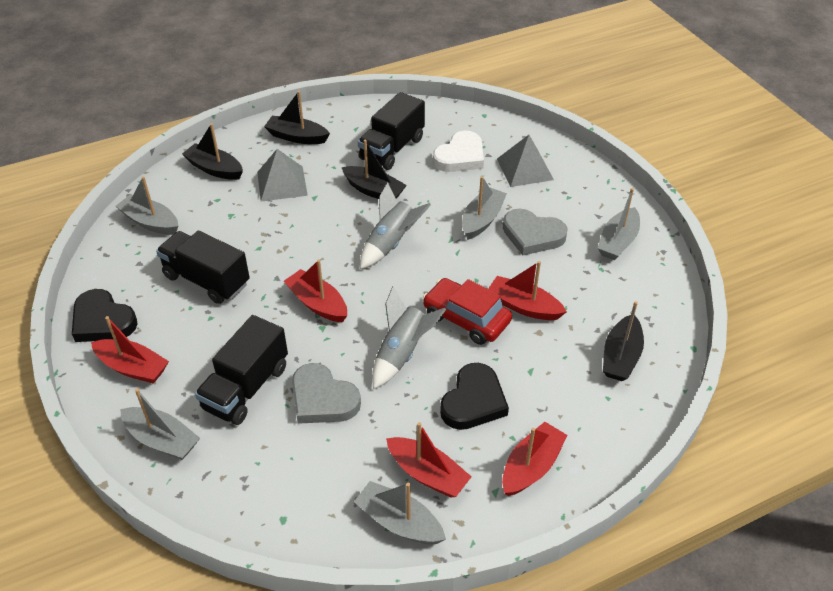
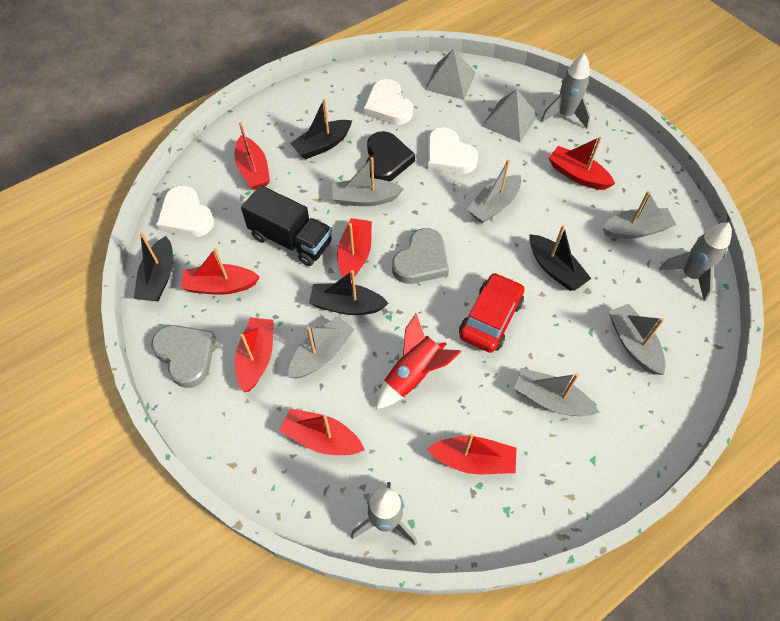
black heart: 2 -> 1
black truck: 3 -> 1
grey boat: 5 -> 6
grey rocket: 2 -> 3
red boat: 5 -> 7
red rocket: 0 -> 1
white heart: 1 -> 3

